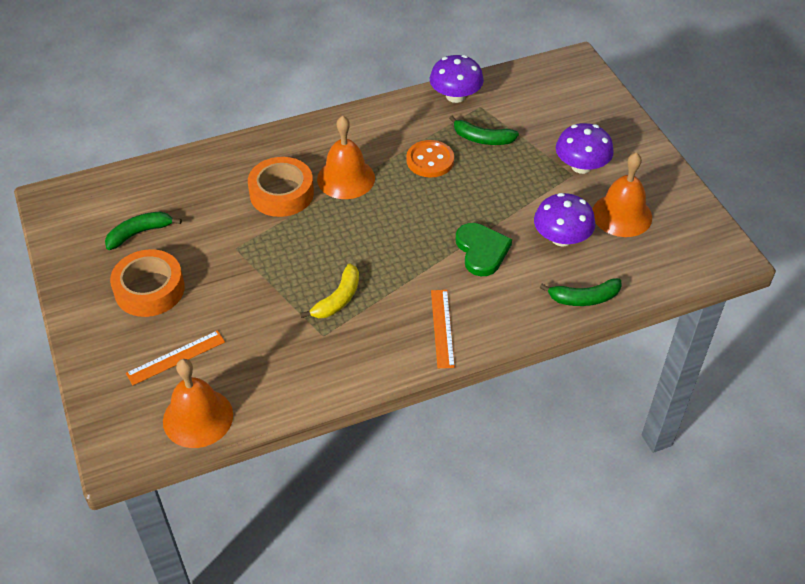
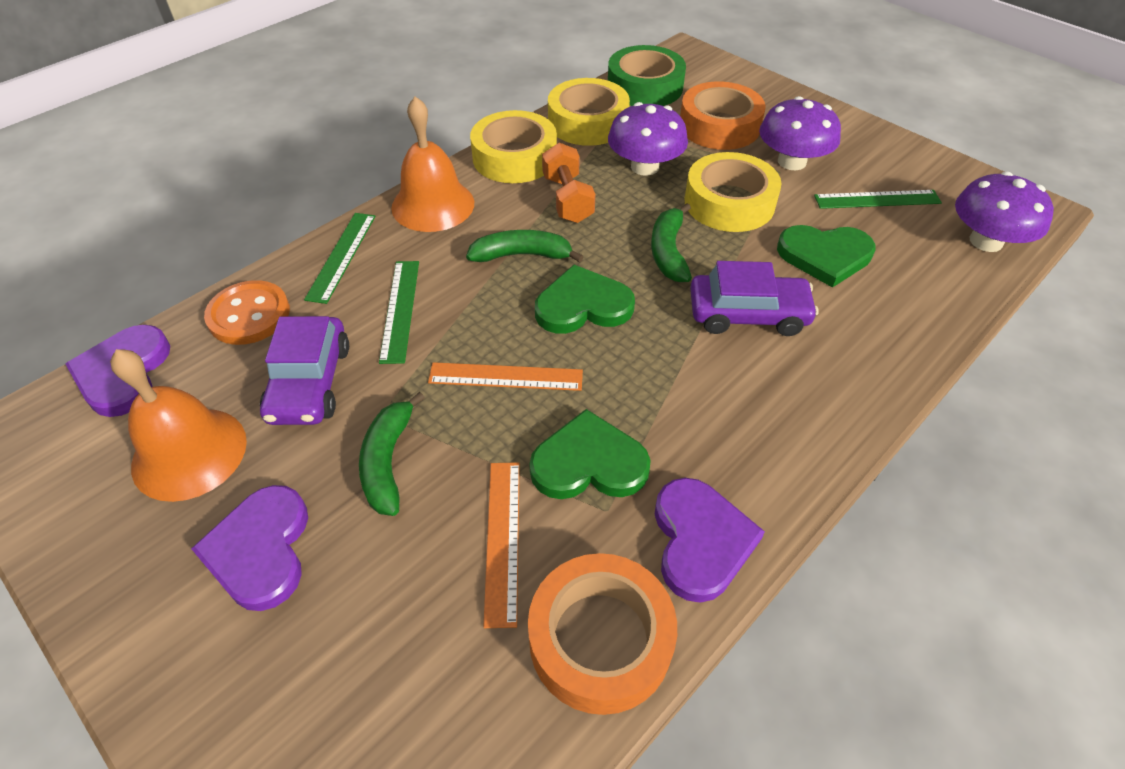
green heart: 1 -> 3
green ruler: 0 -> 3
green tape: 0 -> 1
orange bell: 3 -> 2
orange dumbbell: 0 -> 1
purple car: 0 -> 2
purple heart: 0 -> 3
yellow banana: 1 -> 0
yellow tape: 0 -> 3

